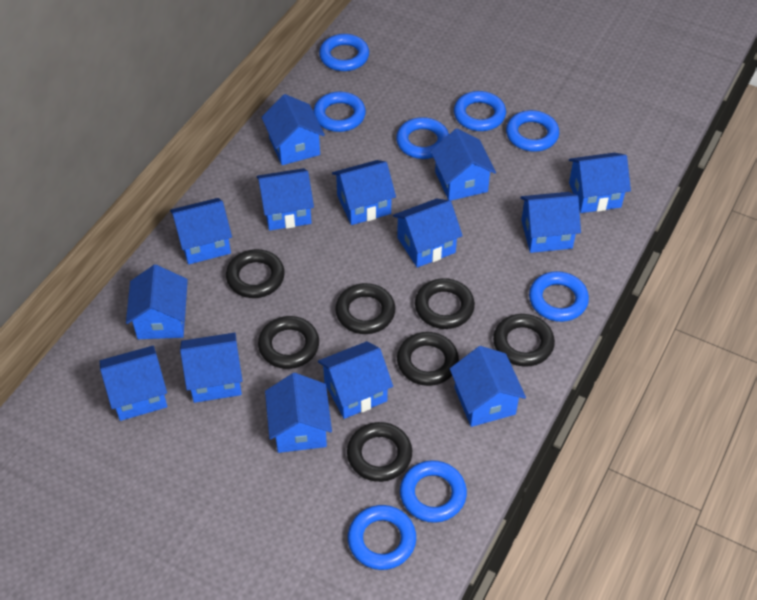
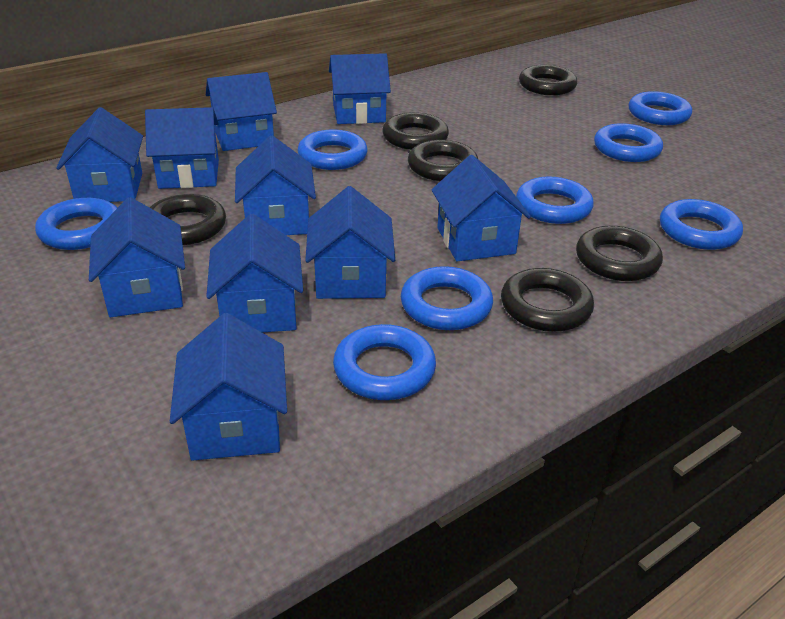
black ring: 7 -> 6
blue house: 14 -> 10

